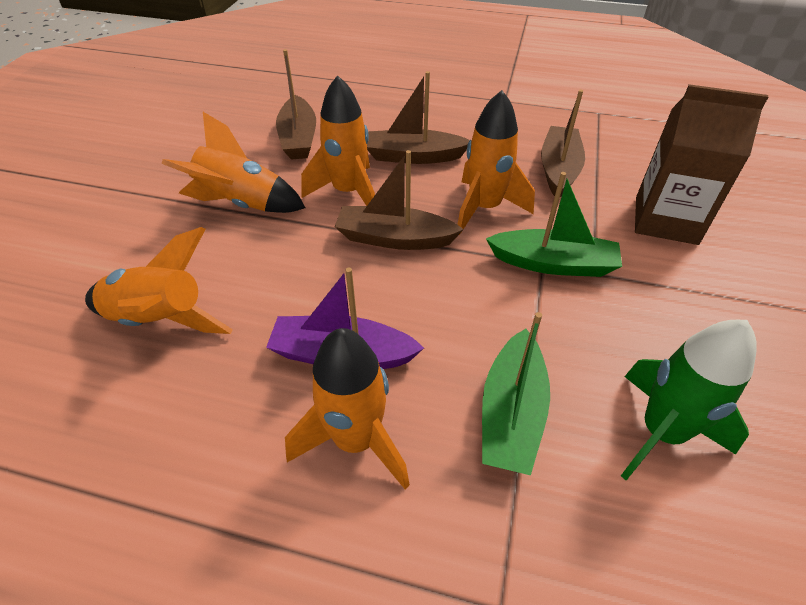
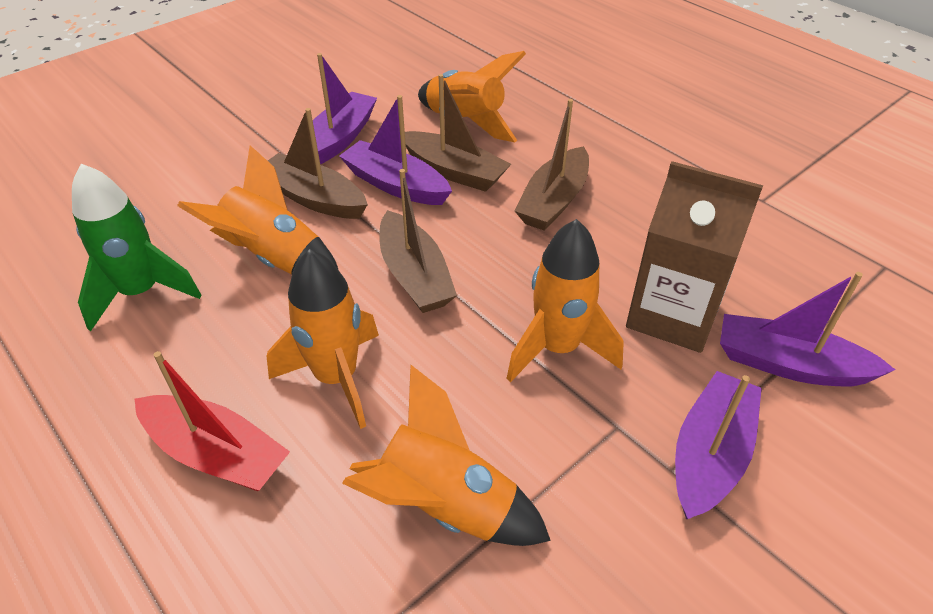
green boat: 2 -> 0
purple boat: 1 -> 4
red boat: 0 -> 1

